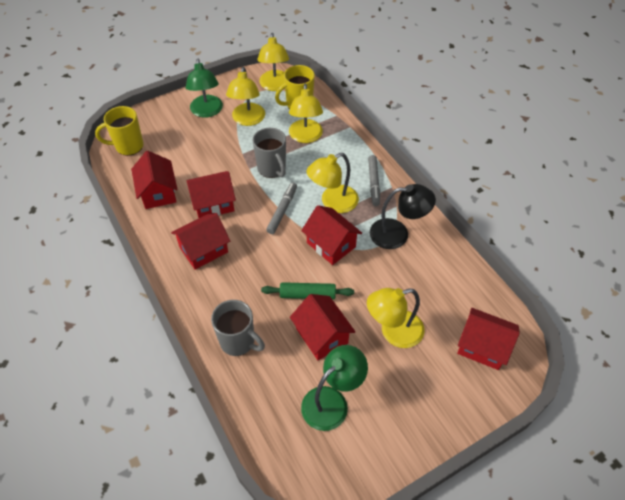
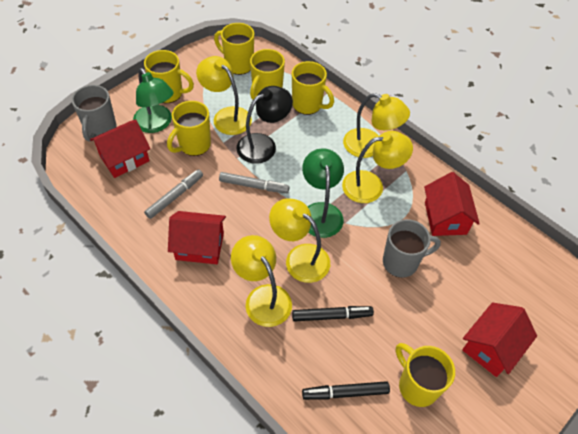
black marker: 0 -> 2
green rolling pin: 1 -> 0
red house: 6 -> 4
yellow mug: 2 -> 6

